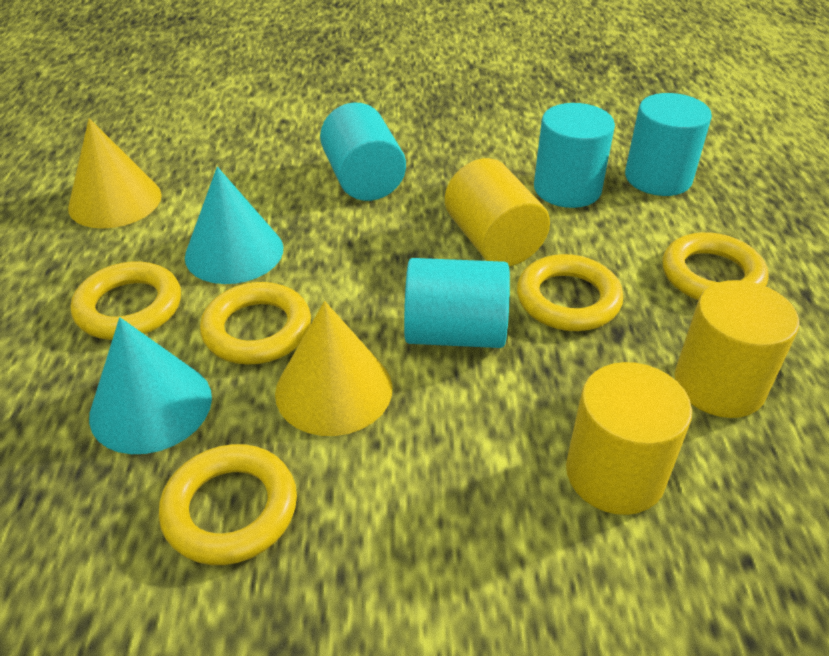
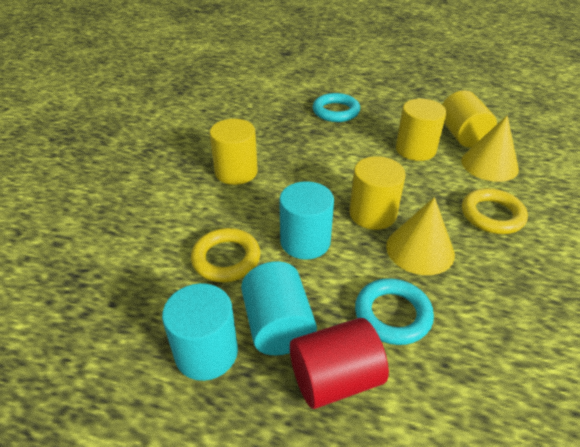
red cylinder: 0 -> 1
turquoise cone: 2 -> 0
turquoise cylinder: 4 -> 3
turquoise ring: 0 -> 2
yellow cylinder: 3 -> 4
yellow ring: 5 -> 2

